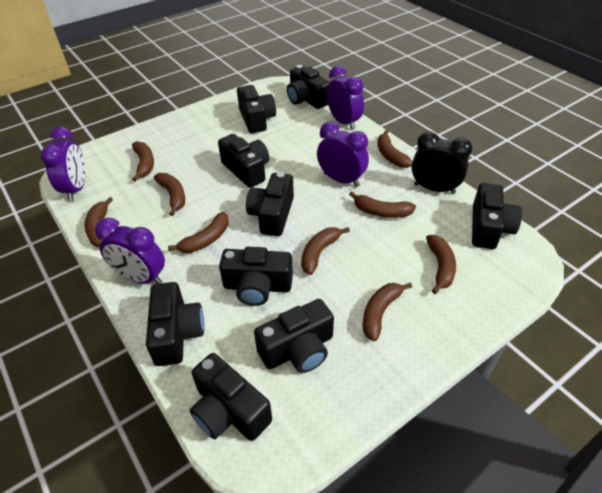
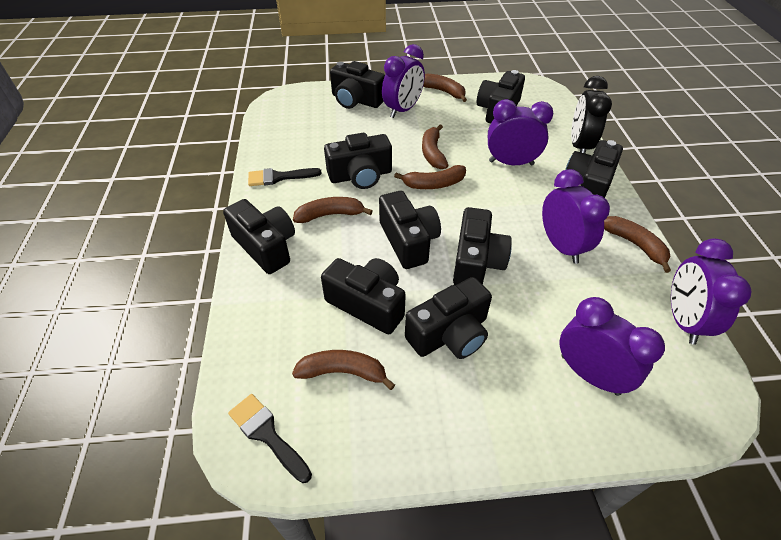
black brush: 0 -> 2
brown banana: 9 -> 6
purple clock: 4 -> 5

